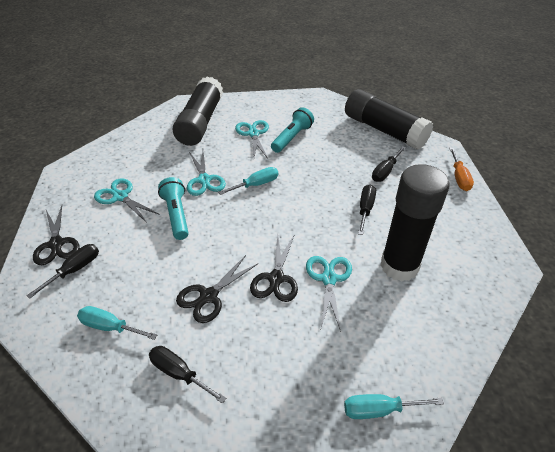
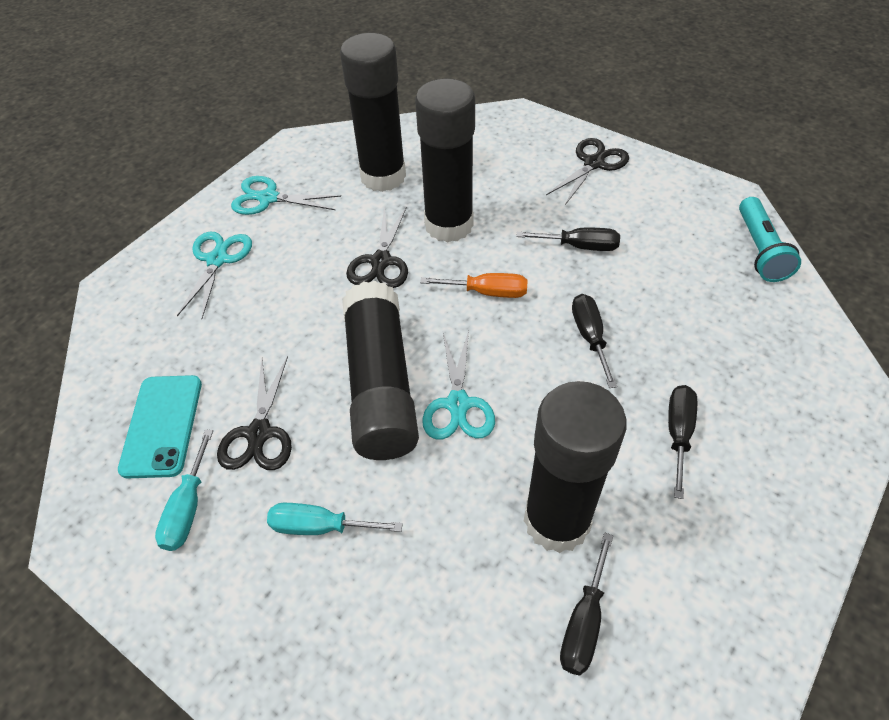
black glue stick: 3 -> 4
turquoise flashlight: 2 -> 1
turquoise phone: 0 -> 1
turquoise scissors: 4 -> 3
turquoise screwdriver: 3 -> 2

